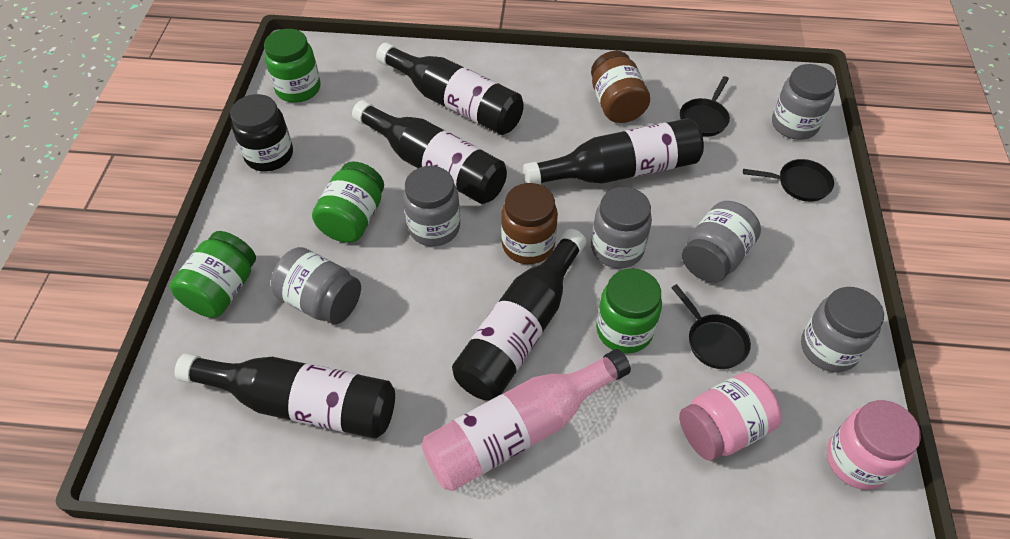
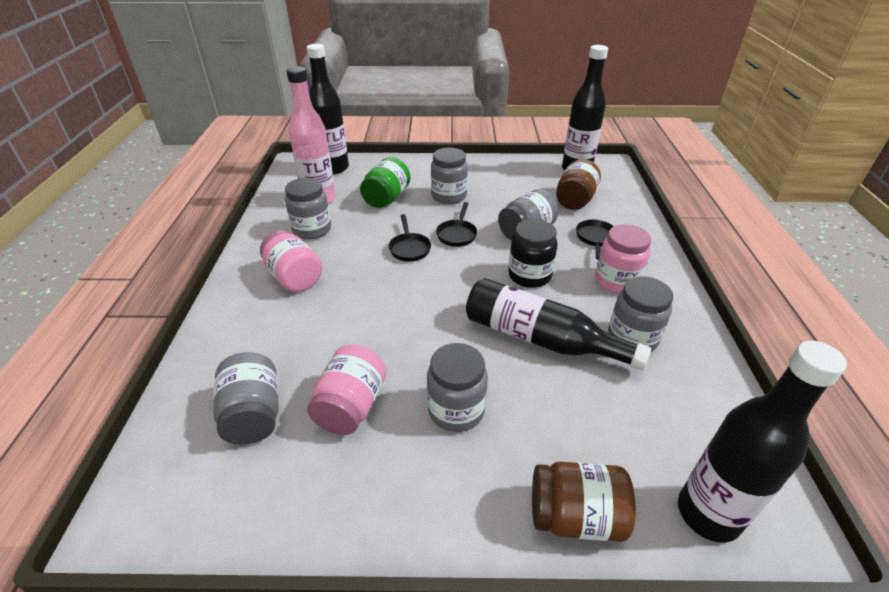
black bottle: 5 -> 4
green jar: 4 -> 1
pink jar: 2 -> 3

